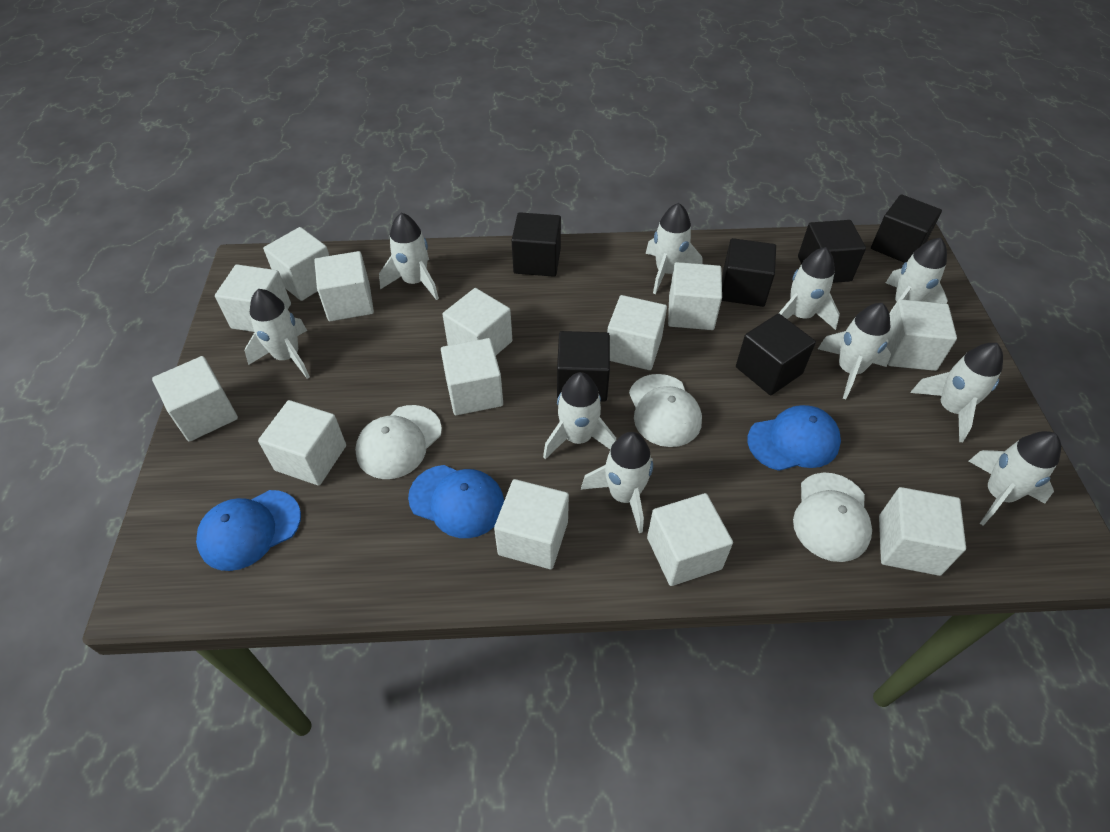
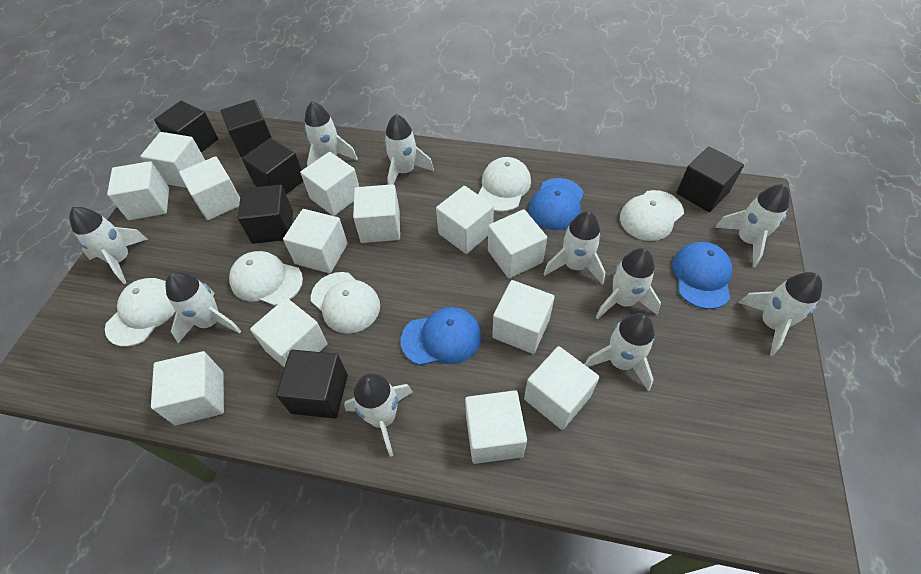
white cap: 3 -> 5

